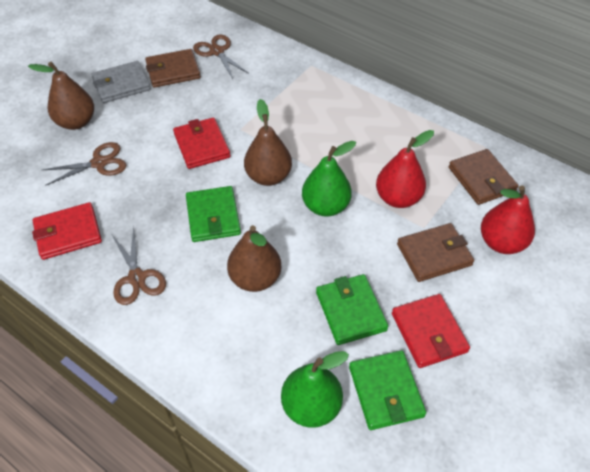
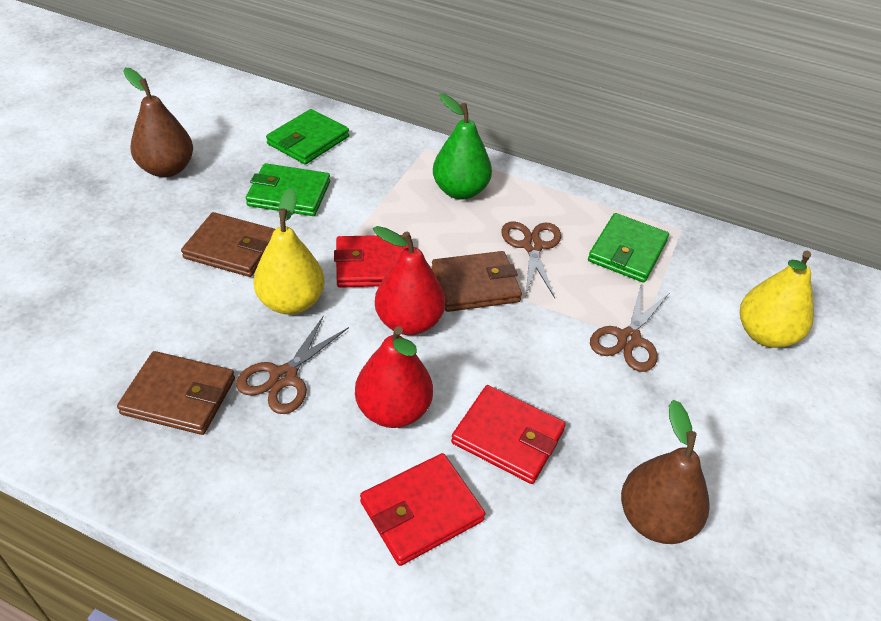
brown pear: 3 -> 2
green pear: 2 -> 1
grey wallet: 1 -> 0
yellow pear: 0 -> 2

